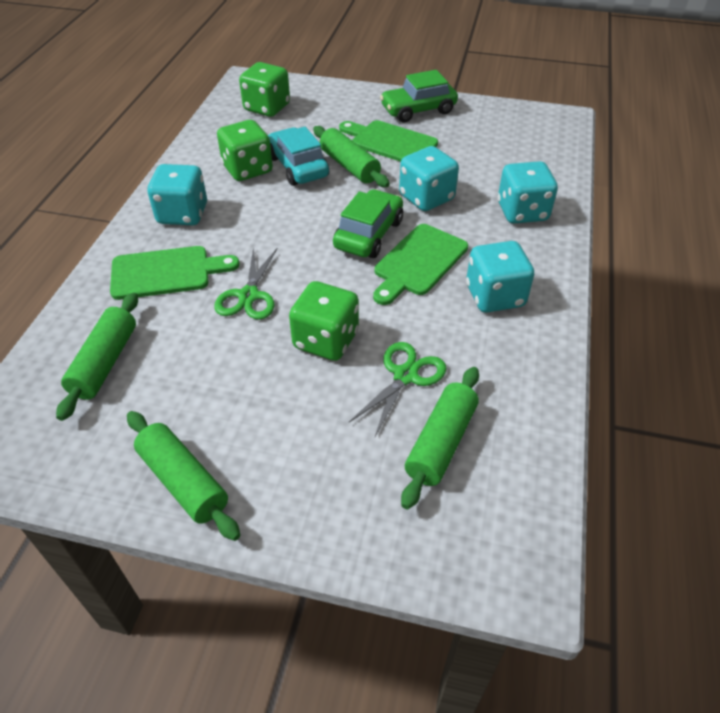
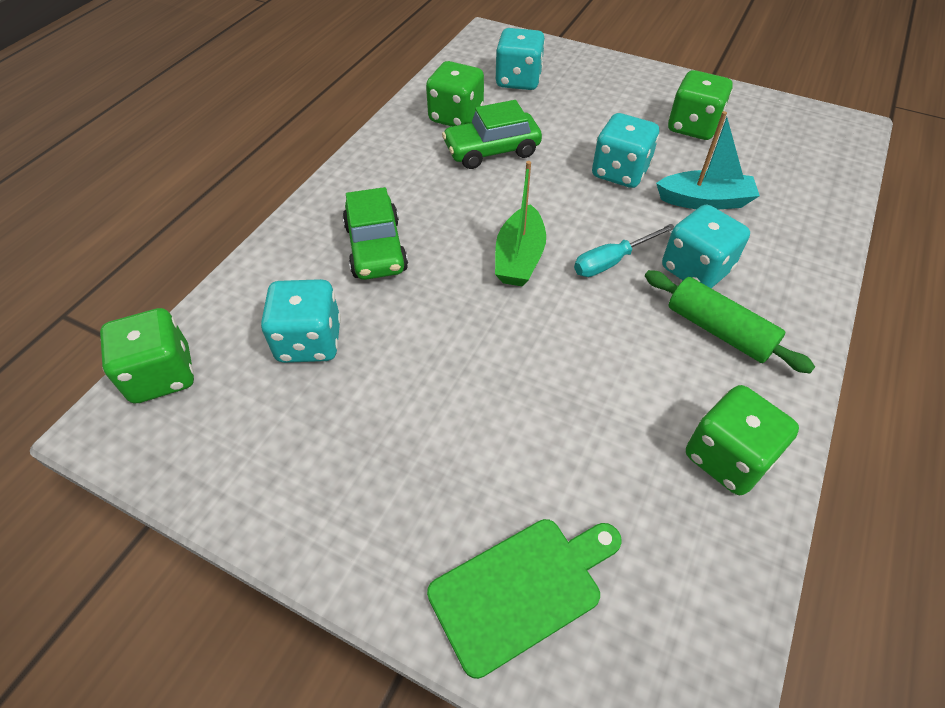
green boat: 0 -> 1
green cutting board: 3 -> 1
green dice: 3 -> 4
green rolling pin: 4 -> 1
green scissors: 2 -> 0
turquoise boat: 0 -> 1
turquoise car: 1 -> 0
turquoise screwdriver: 0 -> 1

